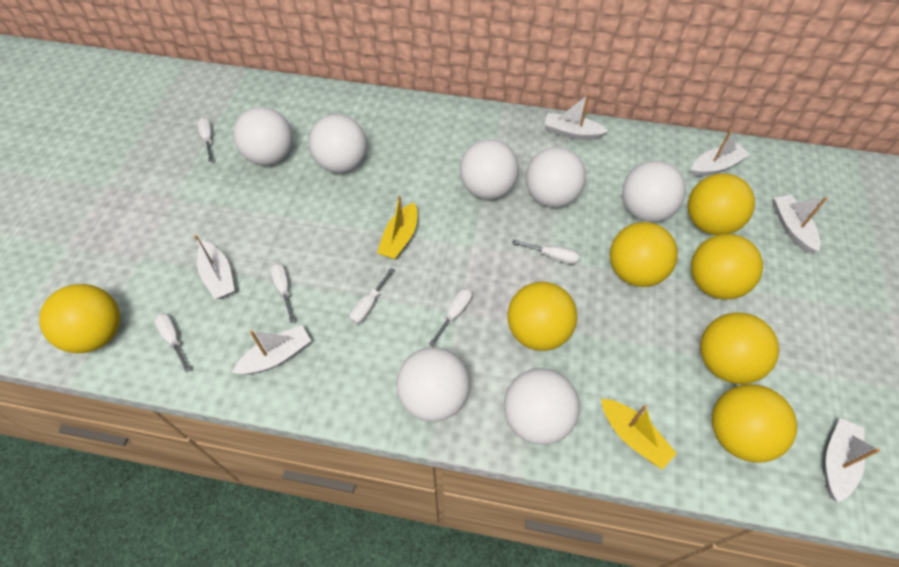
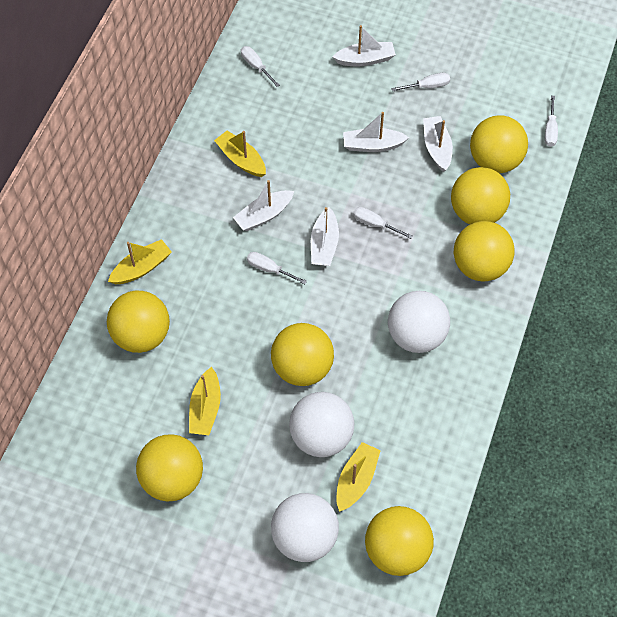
white ball: 7 -> 3
white boat: 6 -> 5
white screwdriver: 6 -> 5
yellow boat: 2 -> 4

